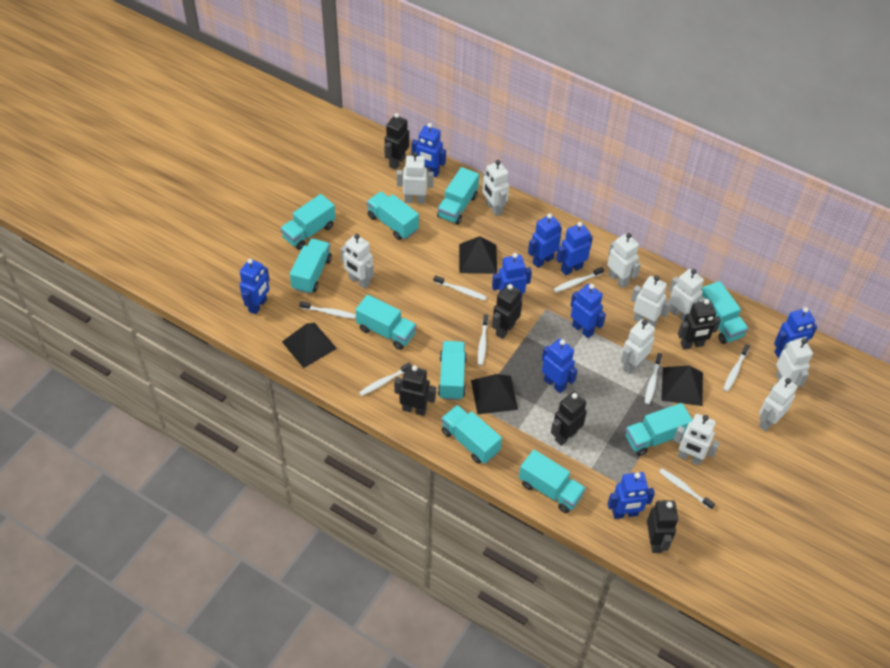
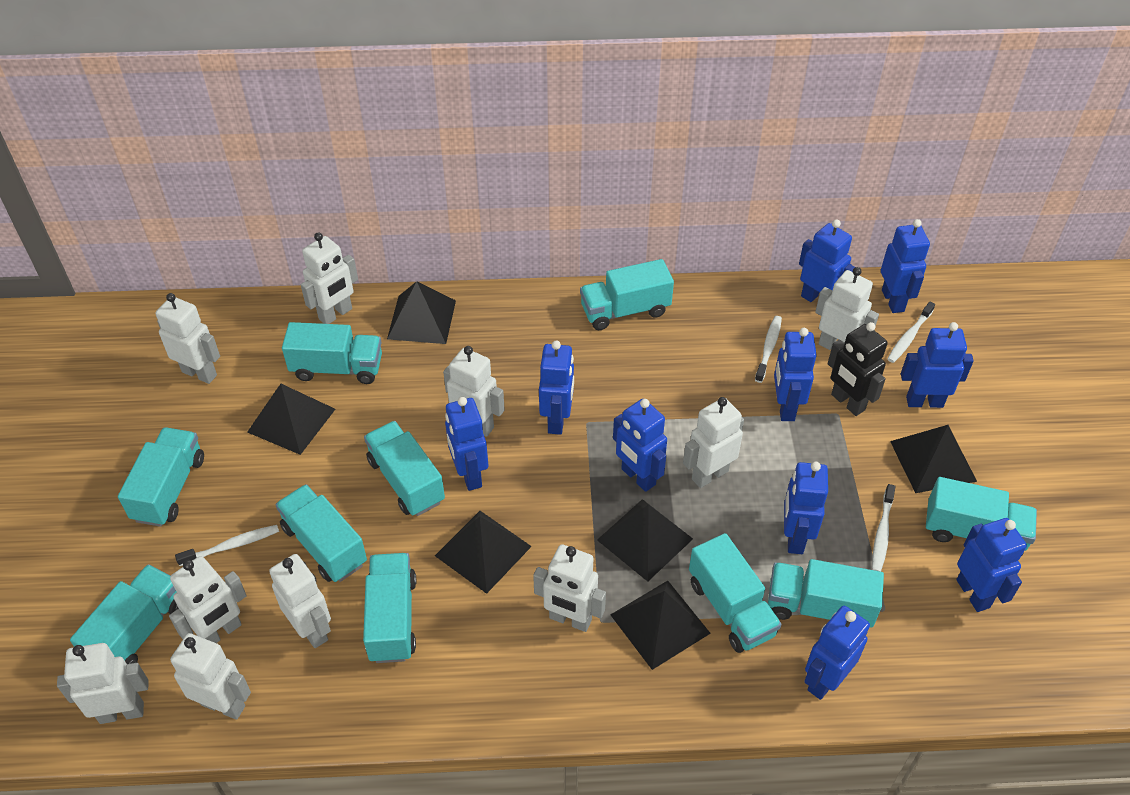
black pyramid: 4 -> 6
black robot: 6 -> 1
blue robot: 9 -> 10
white toothbrush: 8 -> 4

